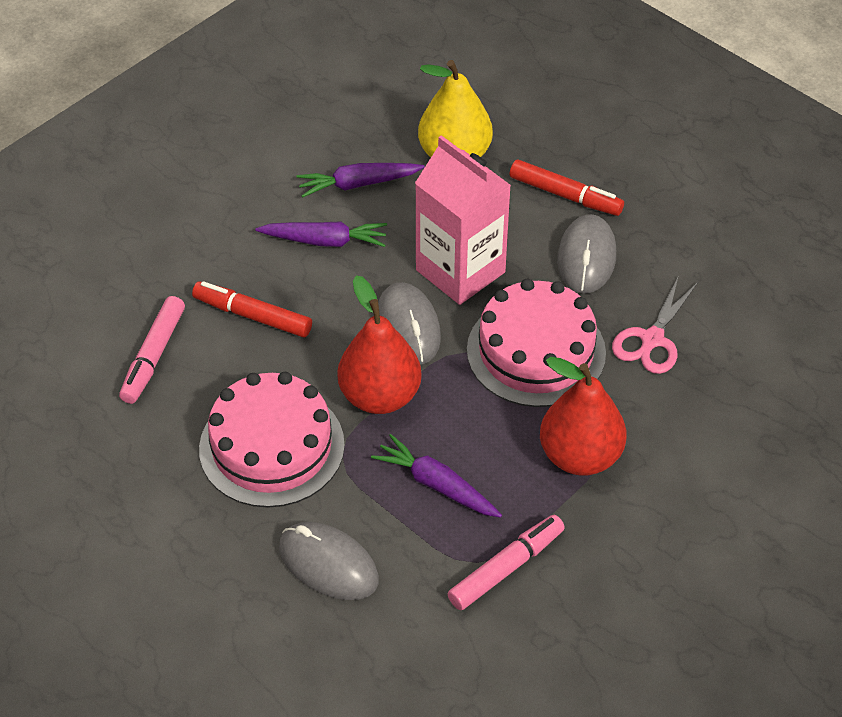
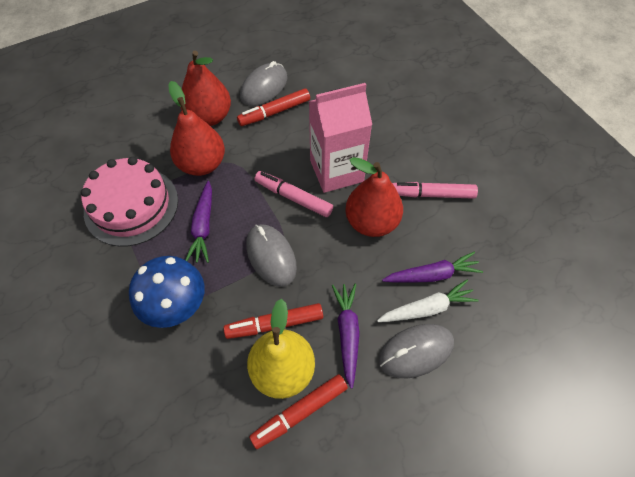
blue mushroom: 0 -> 1
pink cake: 2 -> 1
pink scissors: 1 -> 0
red marker: 2 -> 3
red pear: 2 -> 3
white carrot: 0 -> 1

